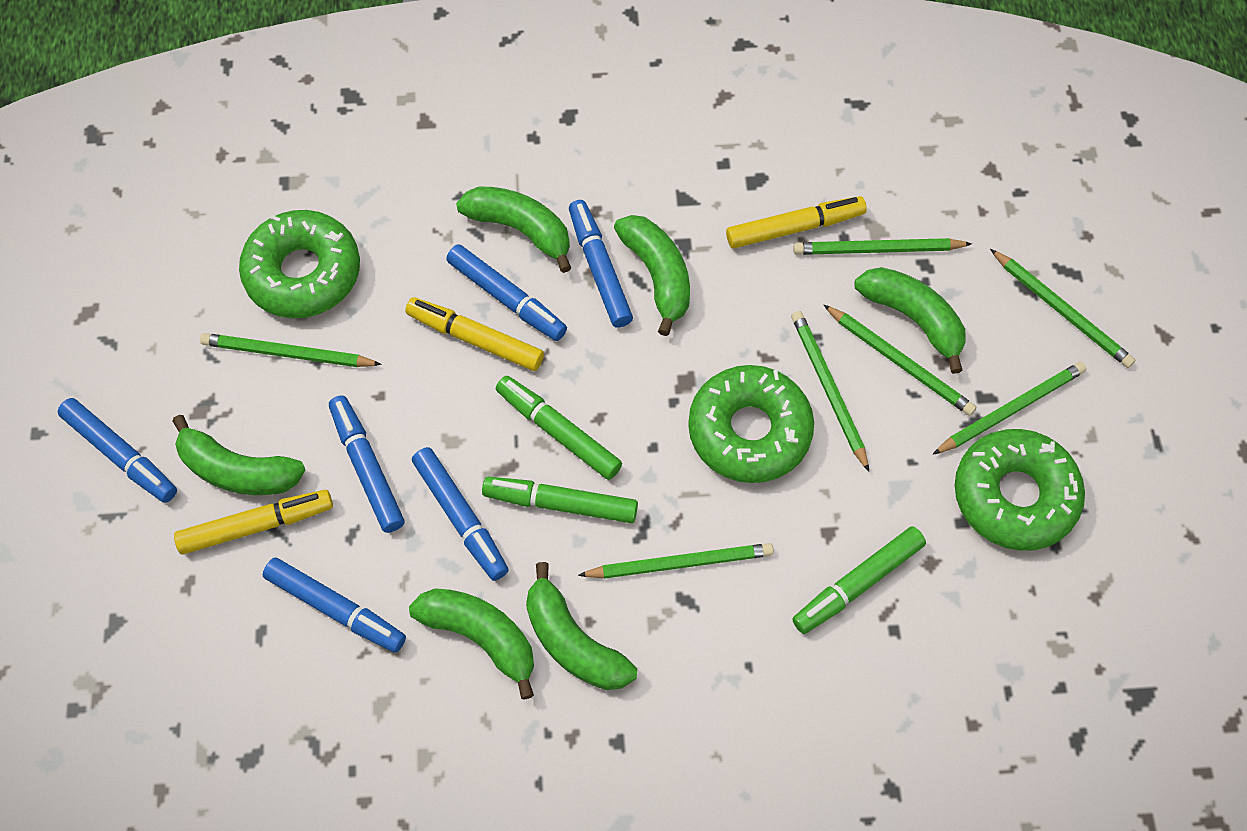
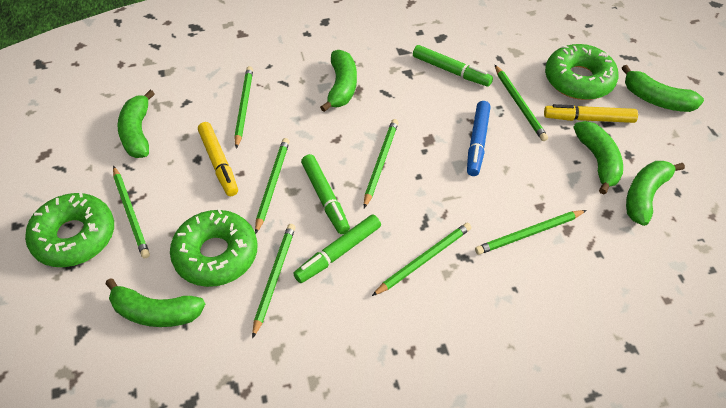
blue marker: 6 -> 1
green pencil: 7 -> 8
yellow marker: 3 -> 2

